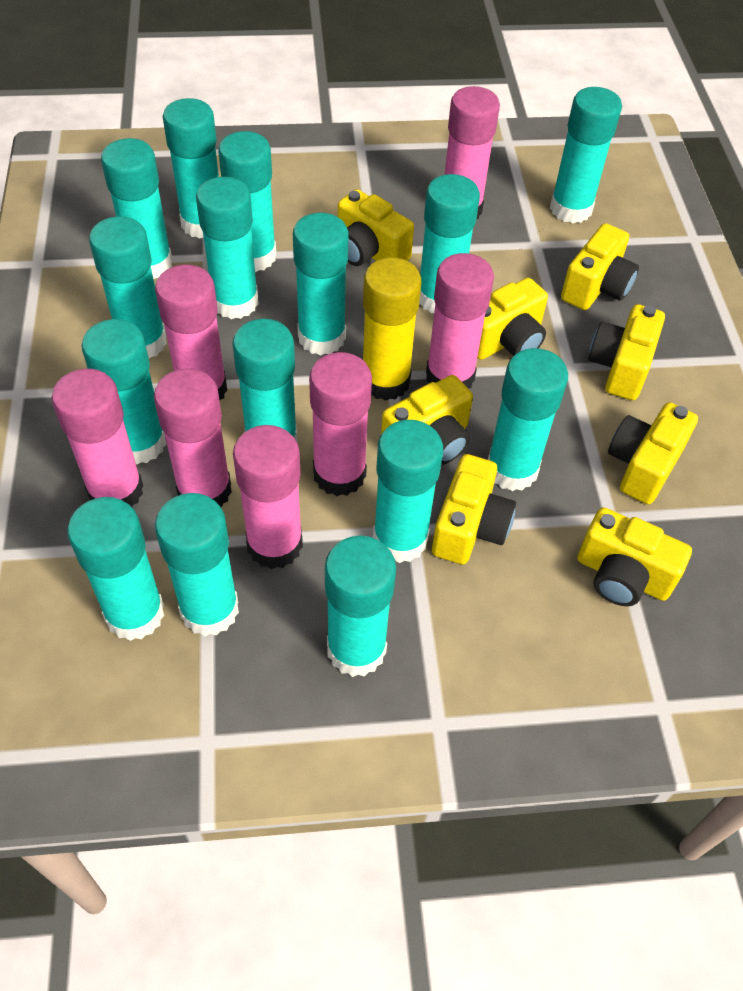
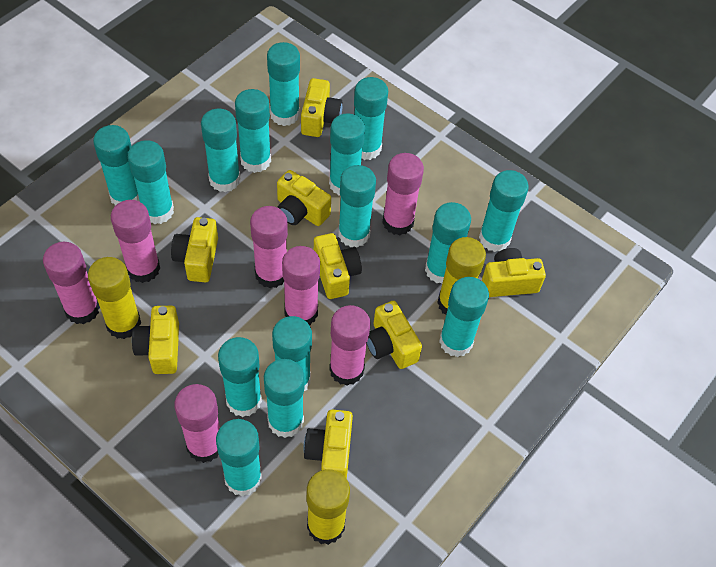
yellow glue stick: 1 -> 3

